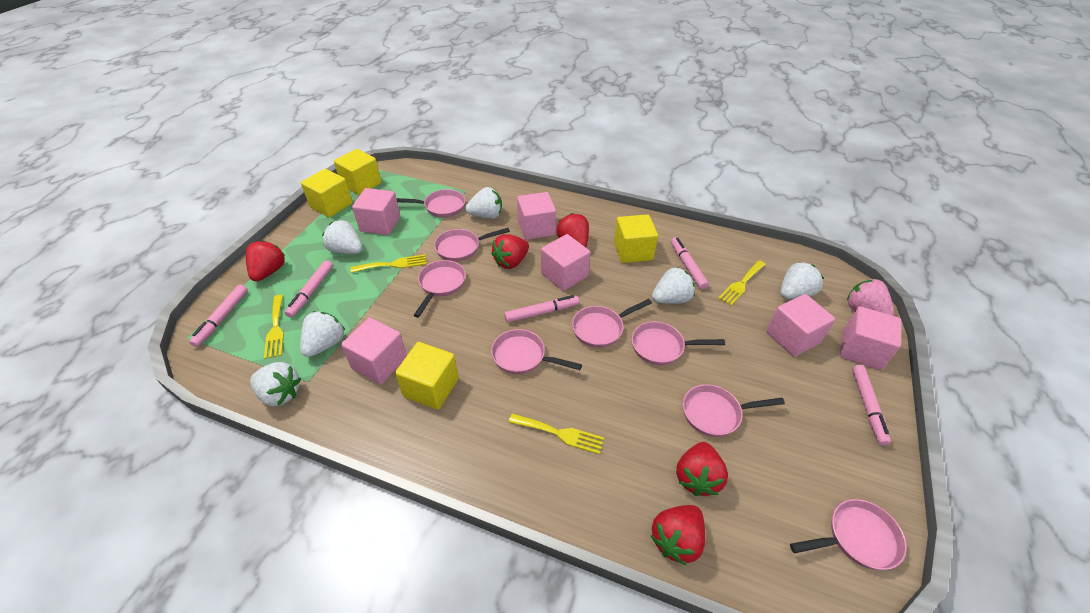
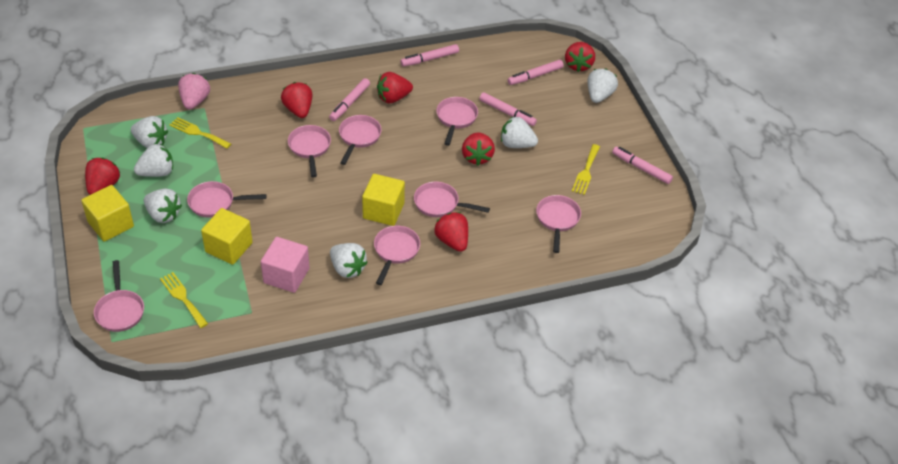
pink cube: 6 -> 1
red strawberry: 5 -> 6
yellow cube: 4 -> 3
yellow fork: 4 -> 3

